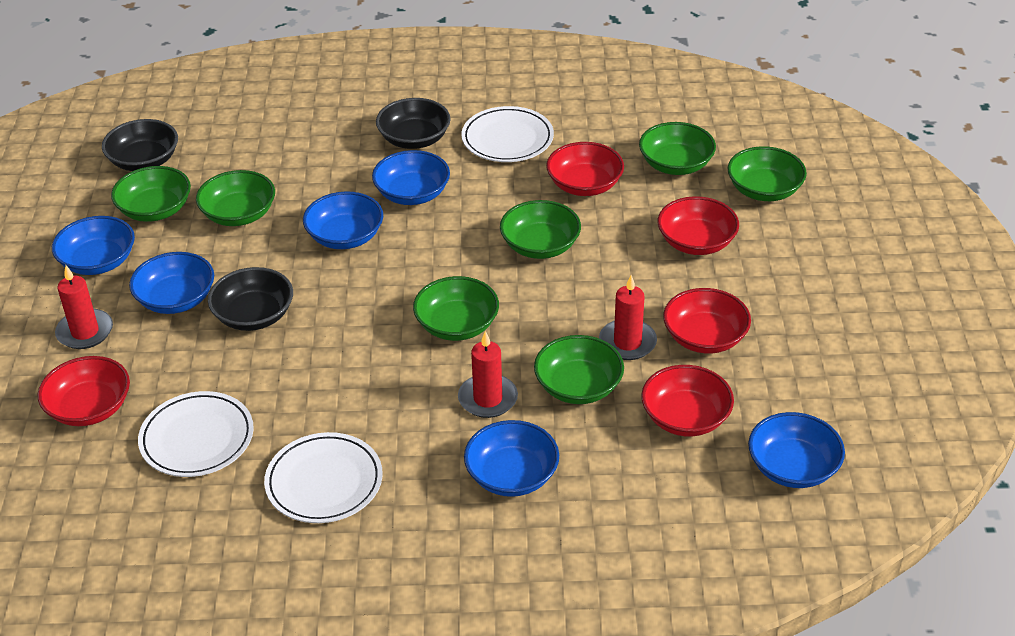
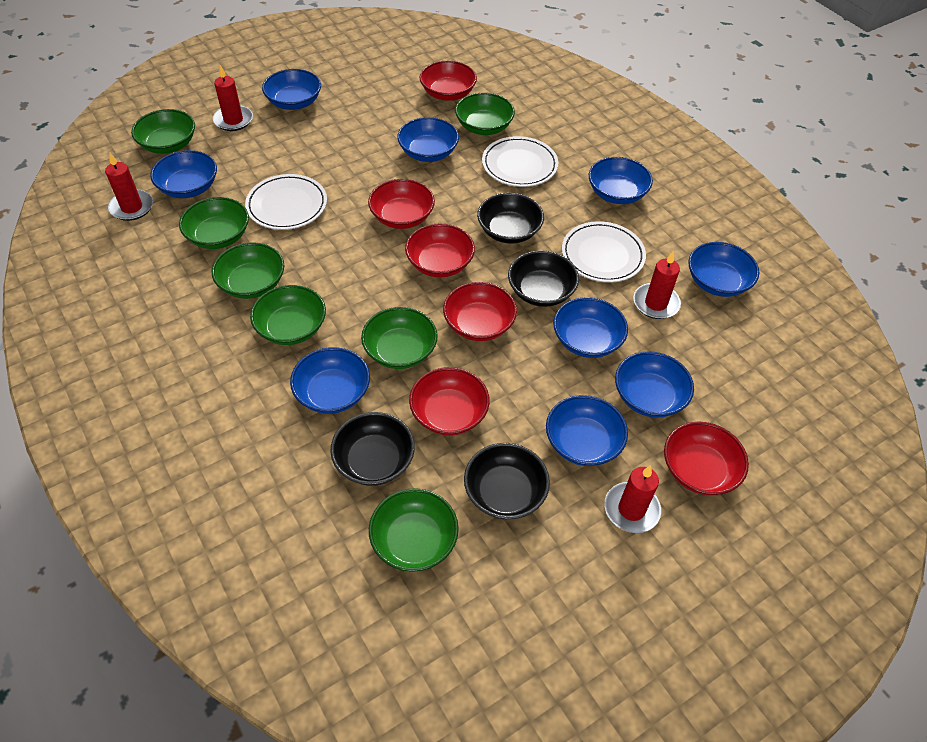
black bowl: 3 -> 4
blue bowl: 6 -> 9
red bowl: 5 -> 6
red candle: 3 -> 4

